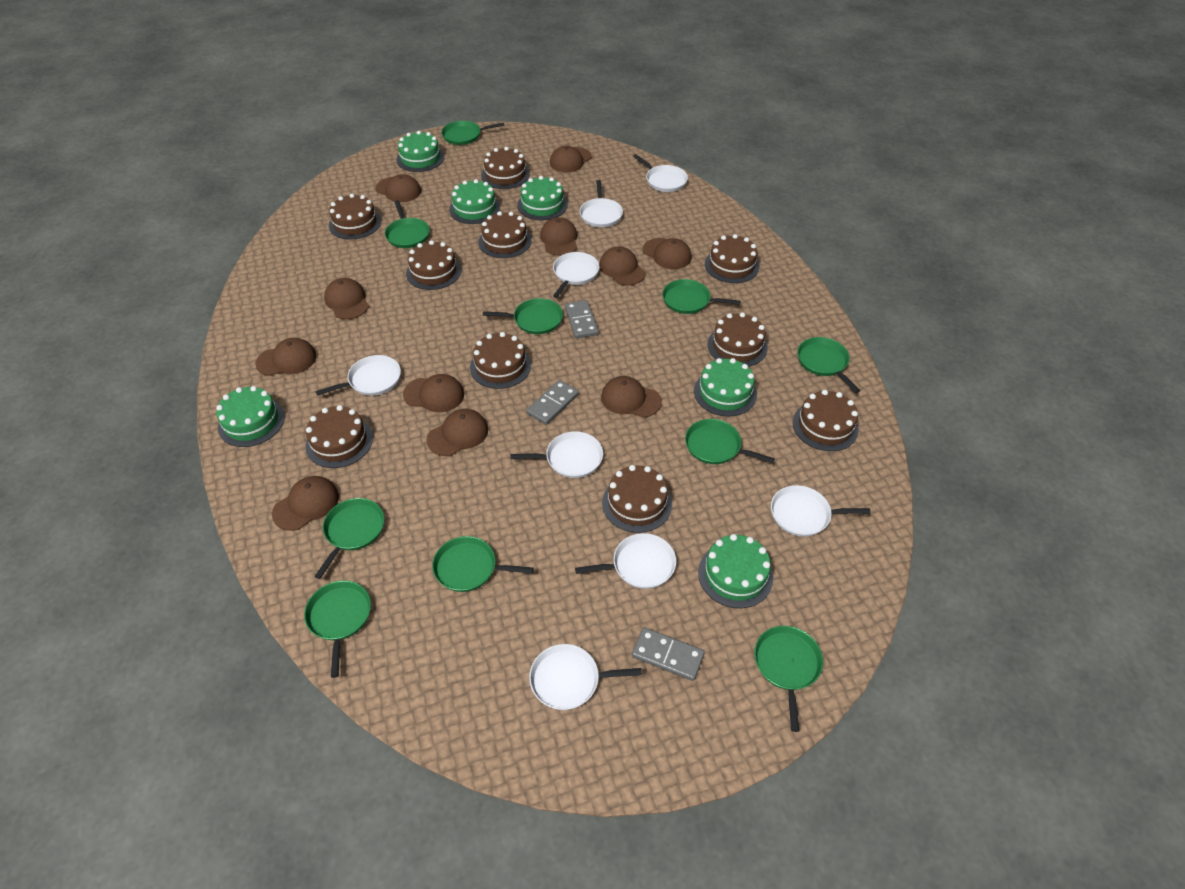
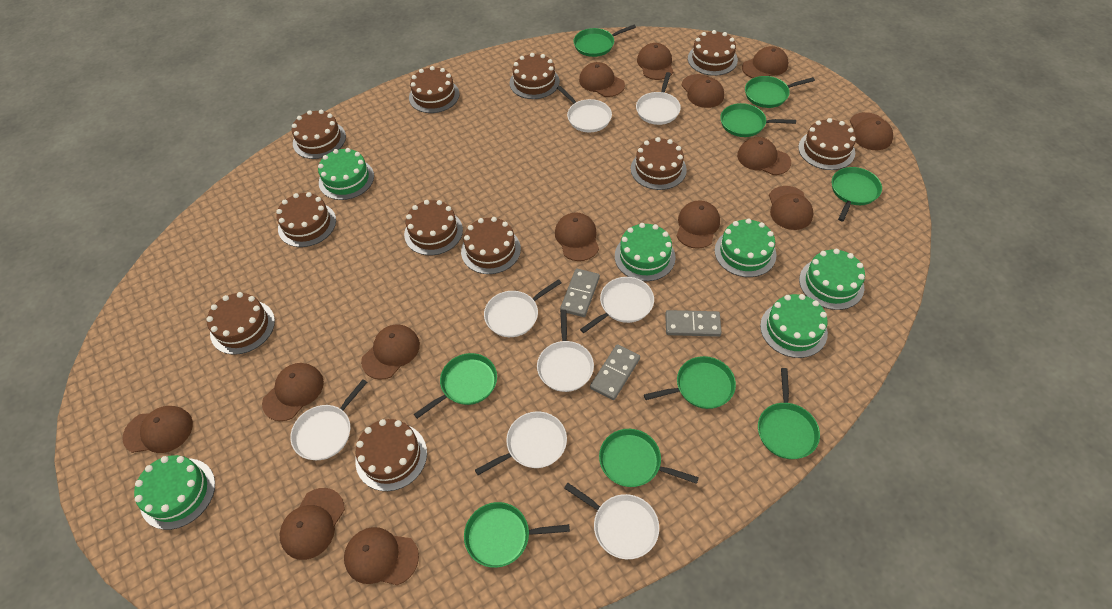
brown cake: 10 -> 11
brown cap: 11 -> 14
green pan: 10 -> 9

